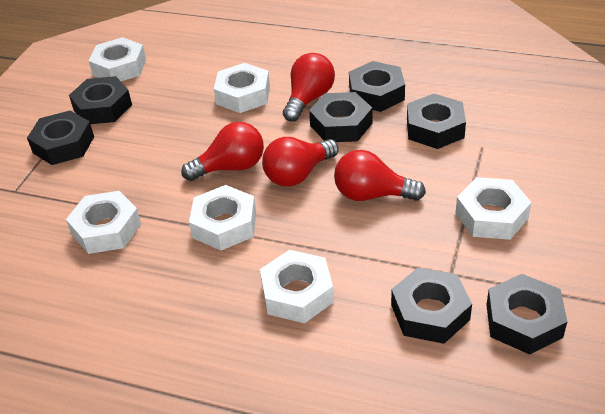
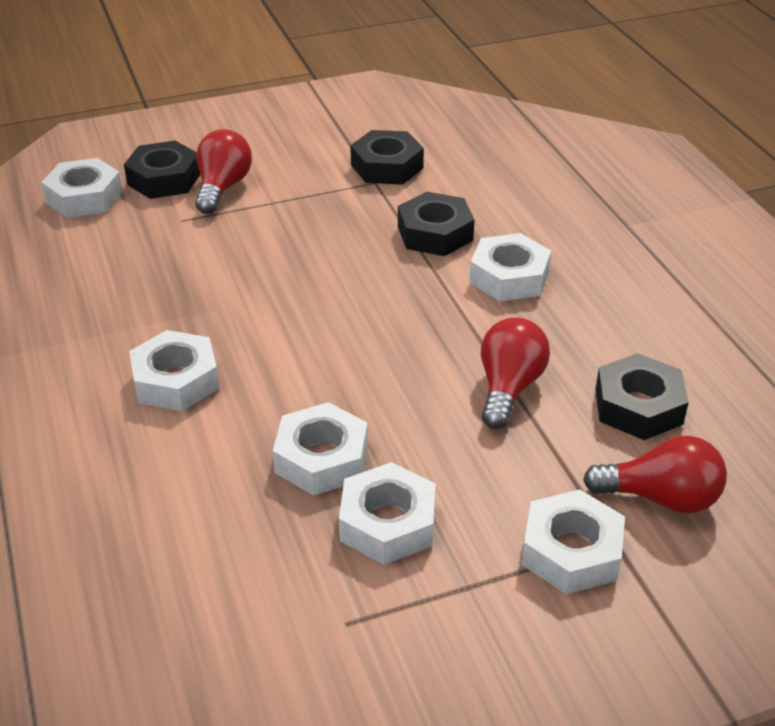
black nut: 7 -> 4
red light bulb: 4 -> 3

